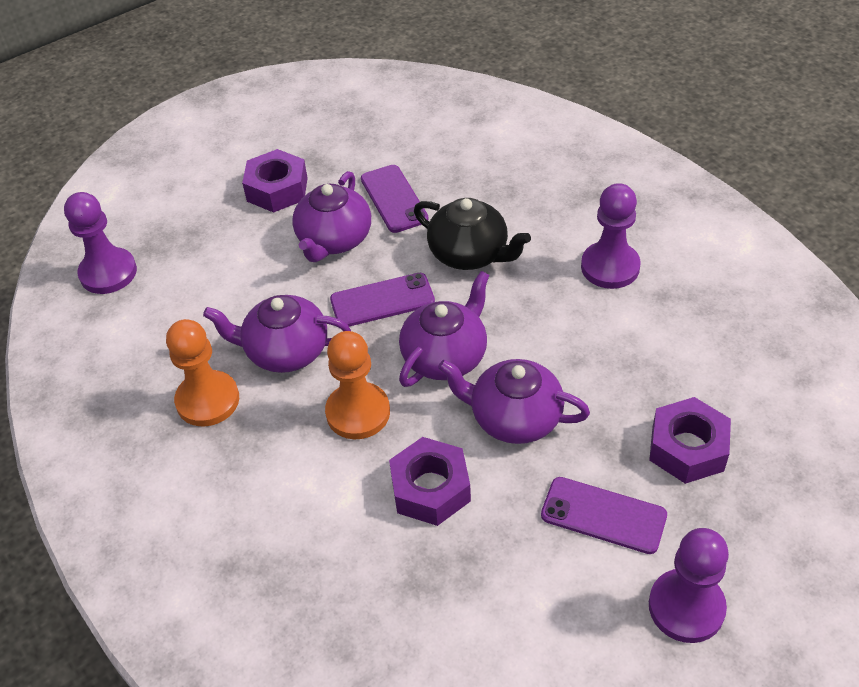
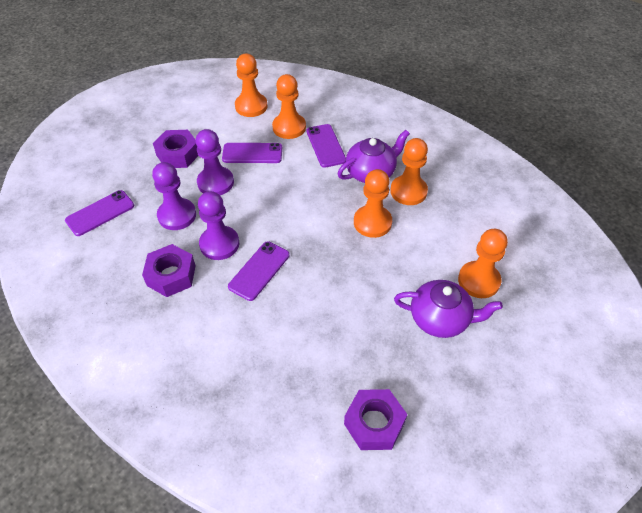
black teapot: 1 -> 0
orange pawn: 2 -> 5
purple phone: 3 -> 4
purple teapot: 4 -> 2

